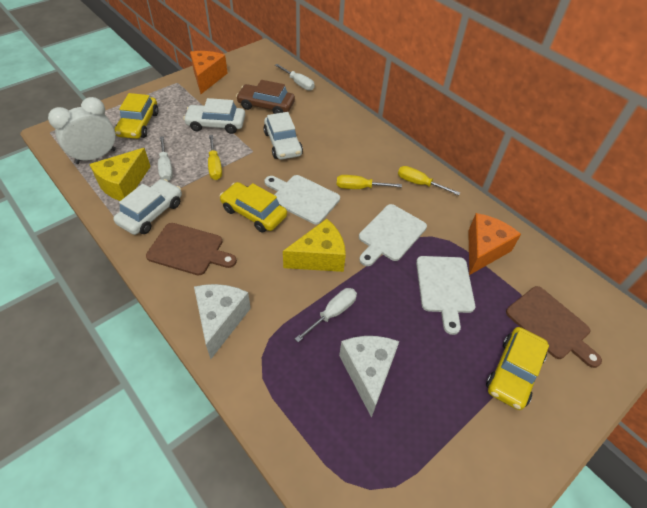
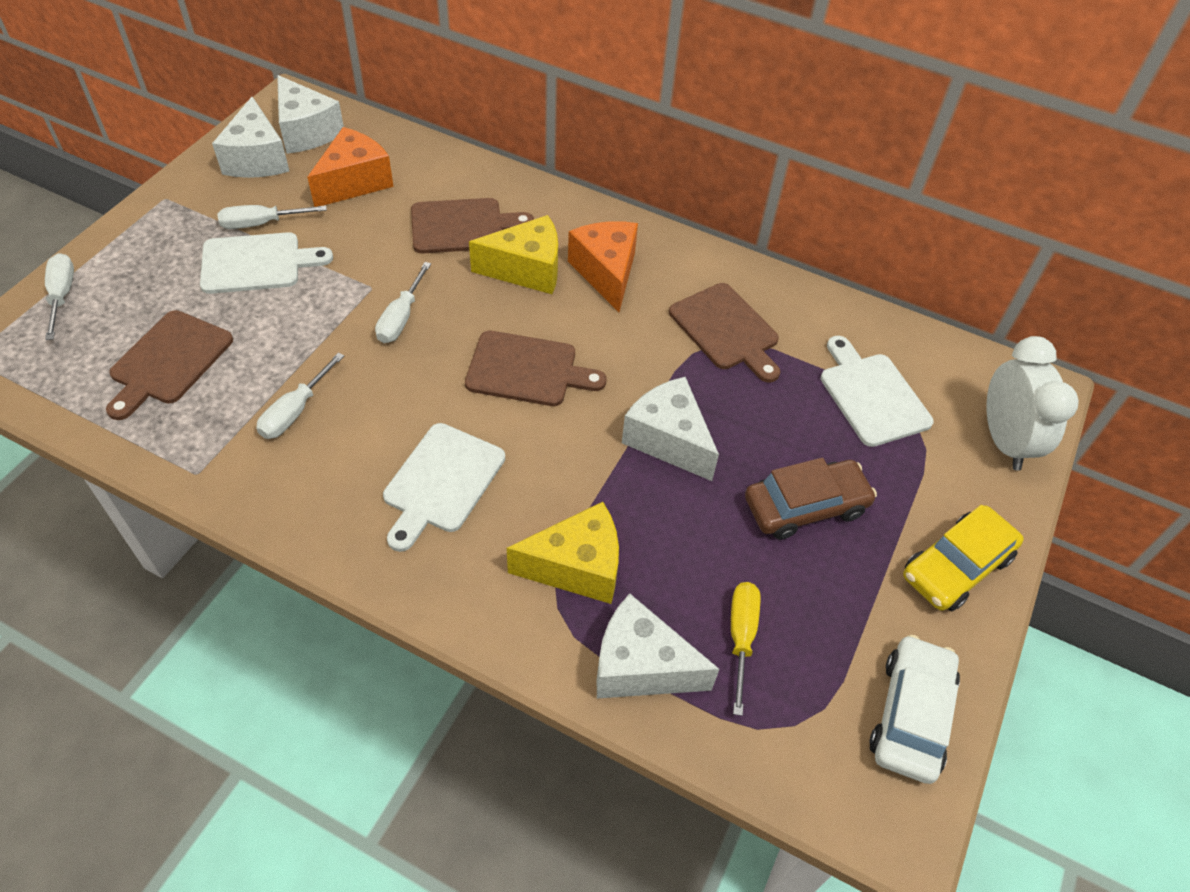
brown cutting board: 2 -> 4
white car: 3 -> 1
white cheese: 2 -> 4
white screwdriver: 3 -> 4
yellow car: 3 -> 1
yellow screwdriver: 3 -> 1

